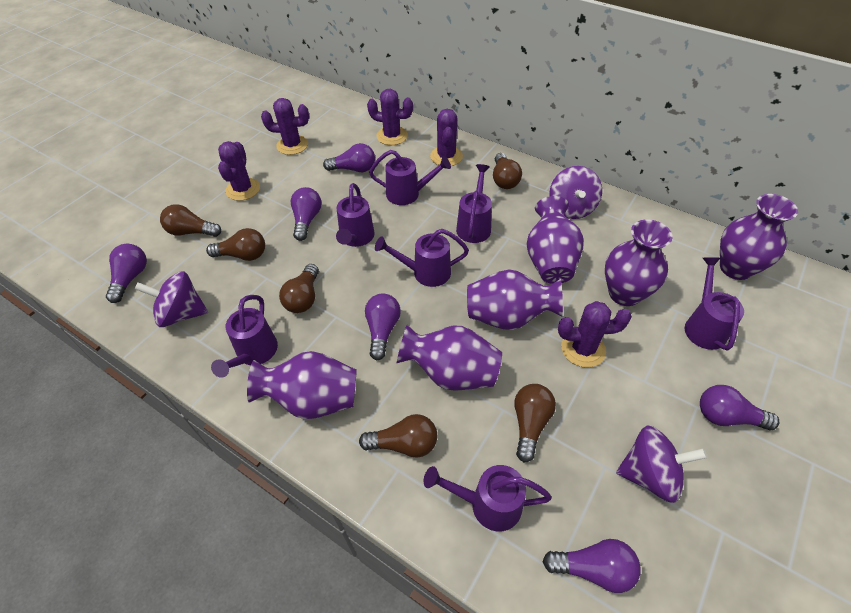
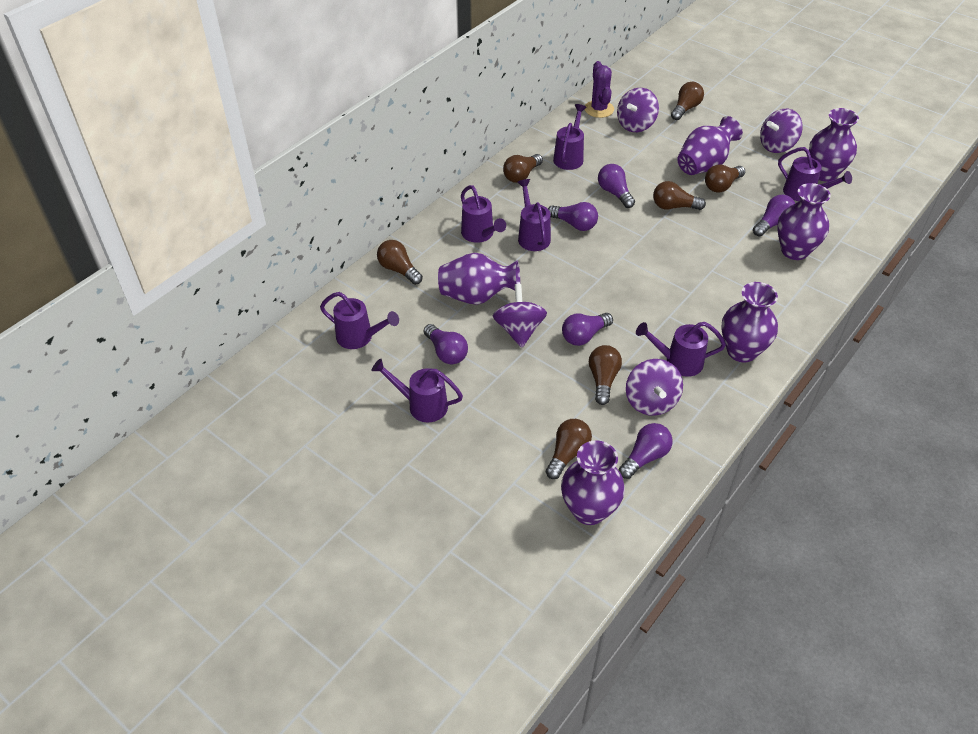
brown light bulb: 6 -> 7
purple cactus: 5 -> 1
purple spinning top: 3 -> 4

